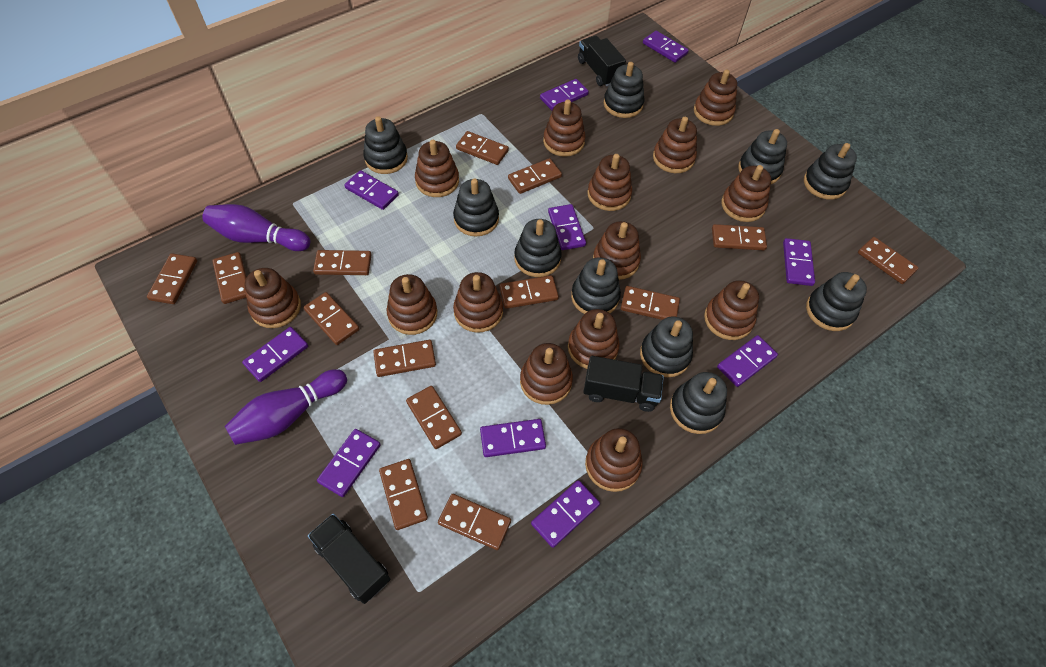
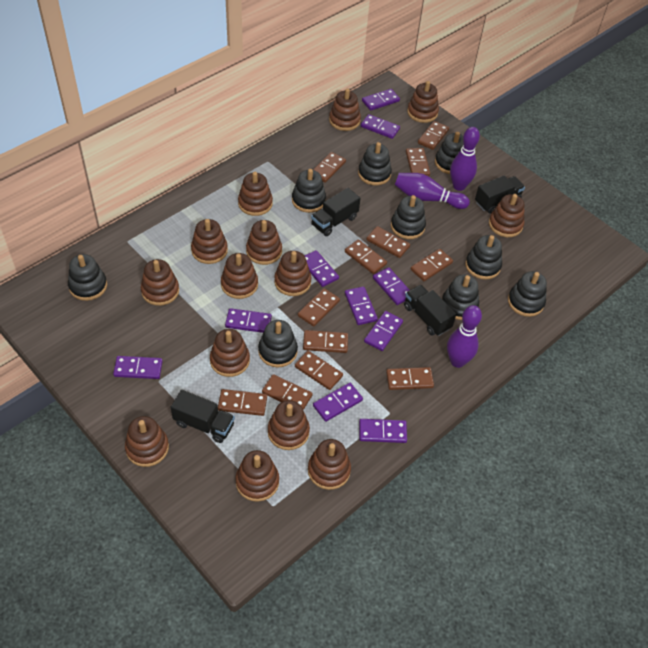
black stacking toy: 10 -> 9
black truck: 3 -> 4
brown domino: 14 -> 12
purple bowling pin: 2 -> 3

